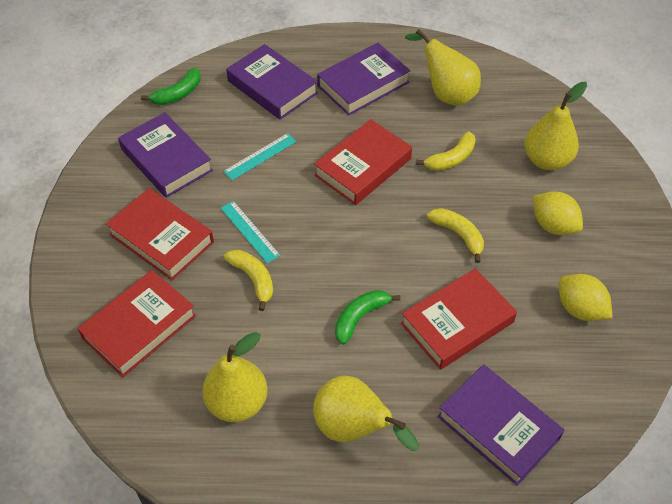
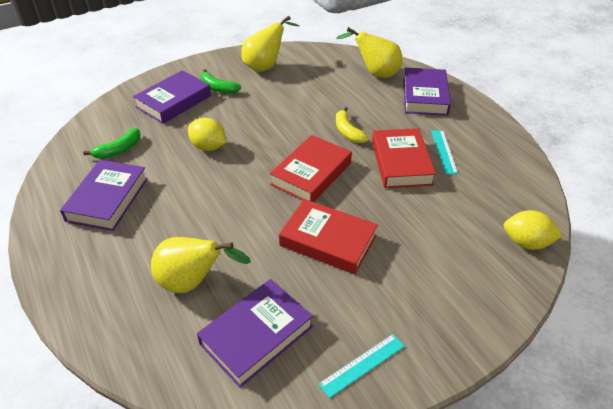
red book: 4 -> 3
yellow banana: 3 -> 1
yellow pear: 4 -> 3

